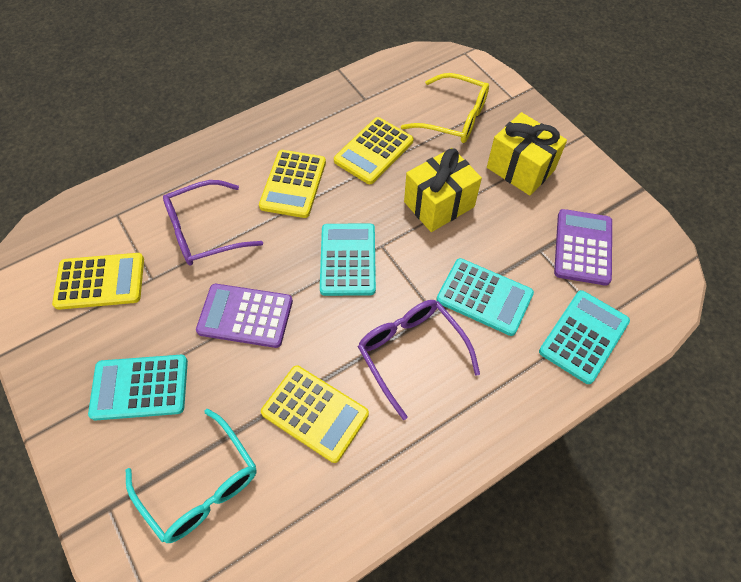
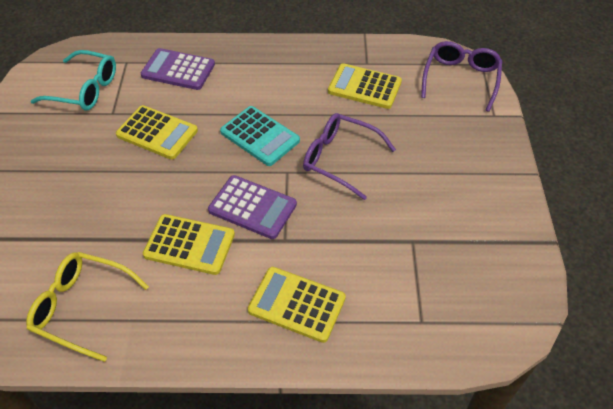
turquoise calculator: 4 -> 1
yellow gift: 2 -> 0

